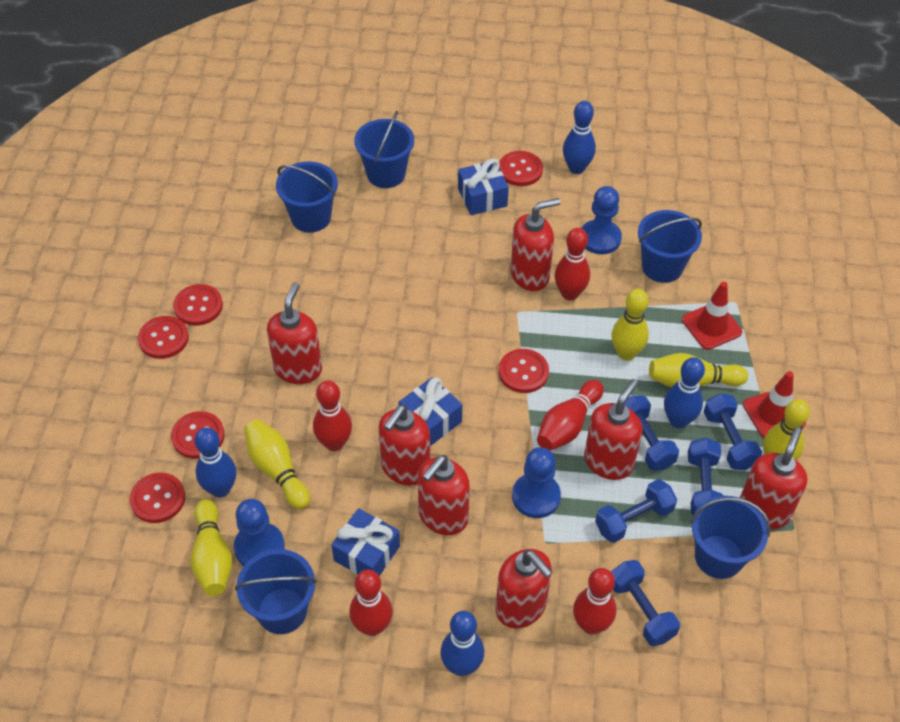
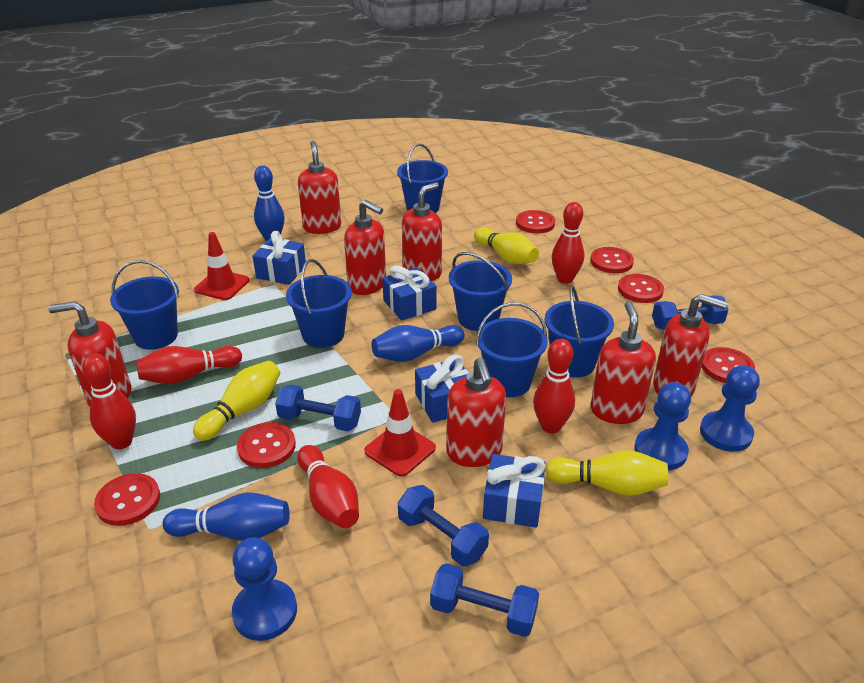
blue bowling pin: 4 -> 3
blue bucket: 5 -> 6
blue dumbbell: 5 -> 4
blue gift: 3 -> 4
yellow bowling pin: 5 -> 3

